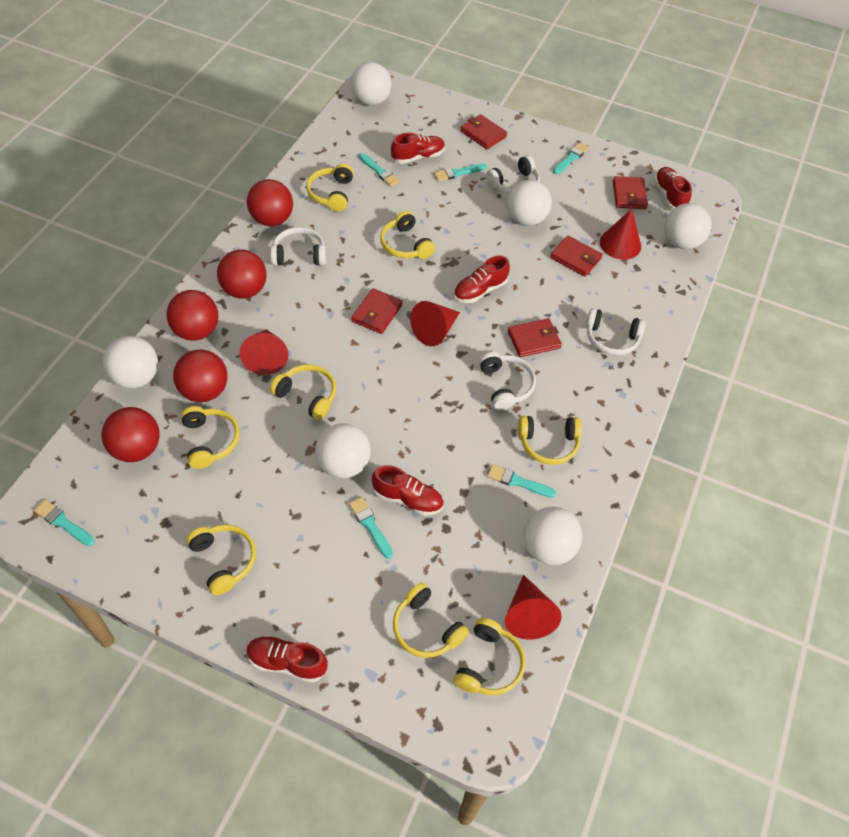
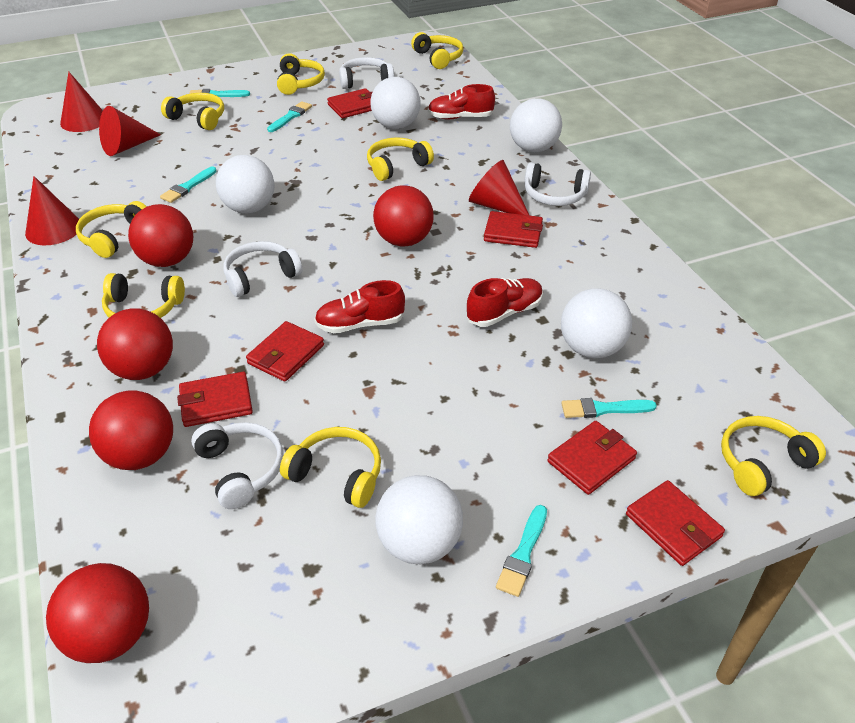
red shoe: 5 -> 3
red wallet: 5 -> 6
turquoise brush: 6 -> 5
white ball: 6 -> 5

